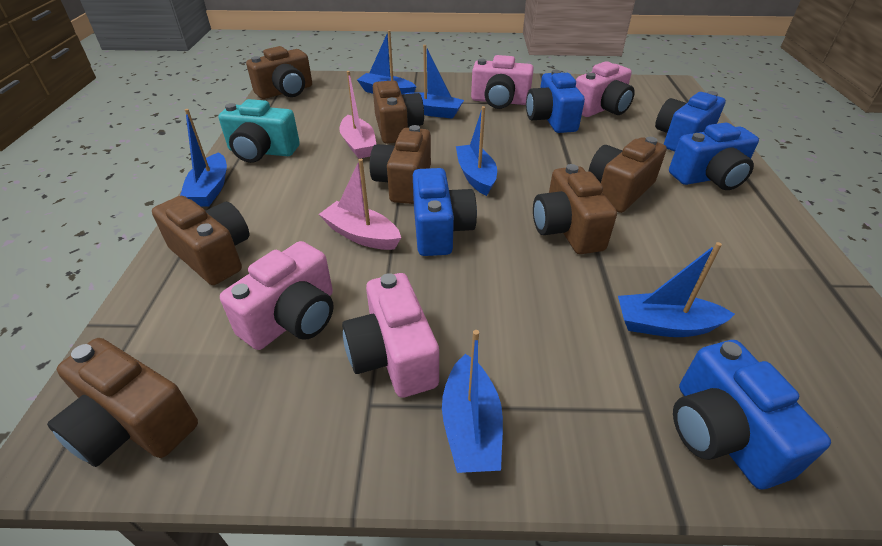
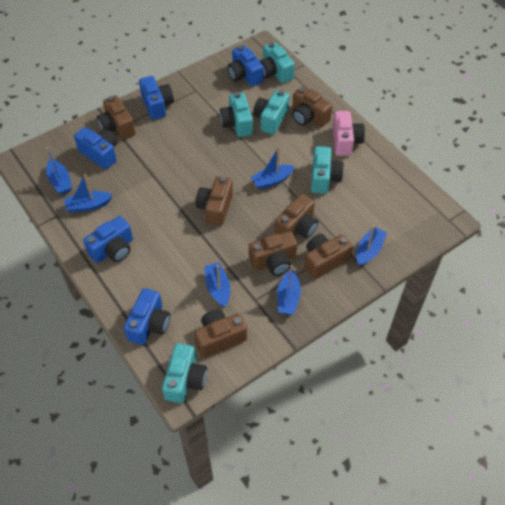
pink boat: 2 -> 0
pink camera: 4 -> 1
turquoise camera: 1 -> 5

